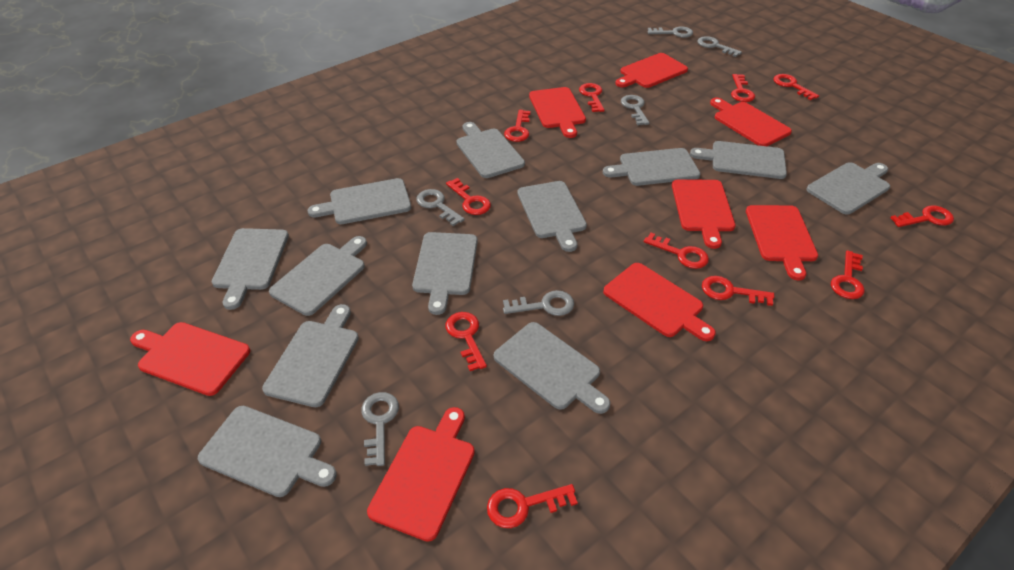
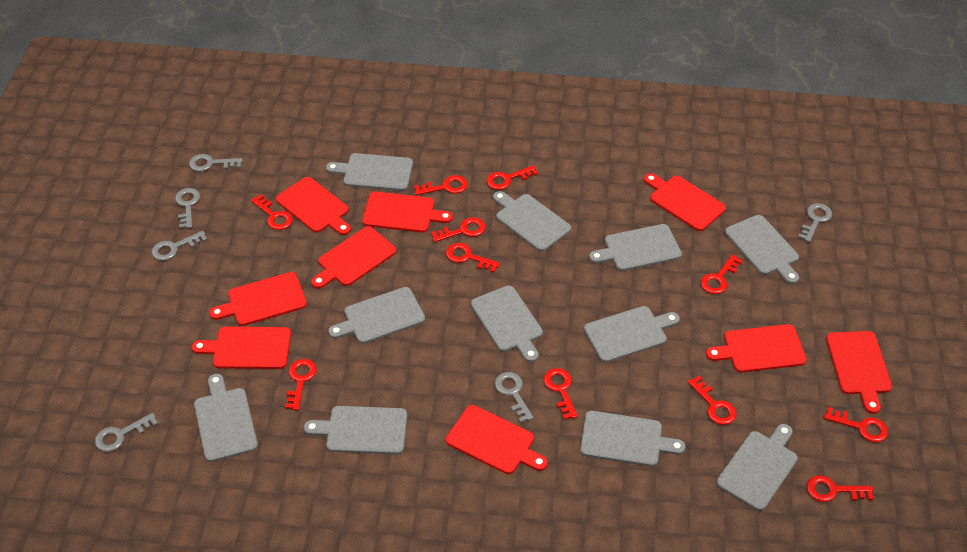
grey cutting board: 12 -> 11
red cutting board: 8 -> 9

